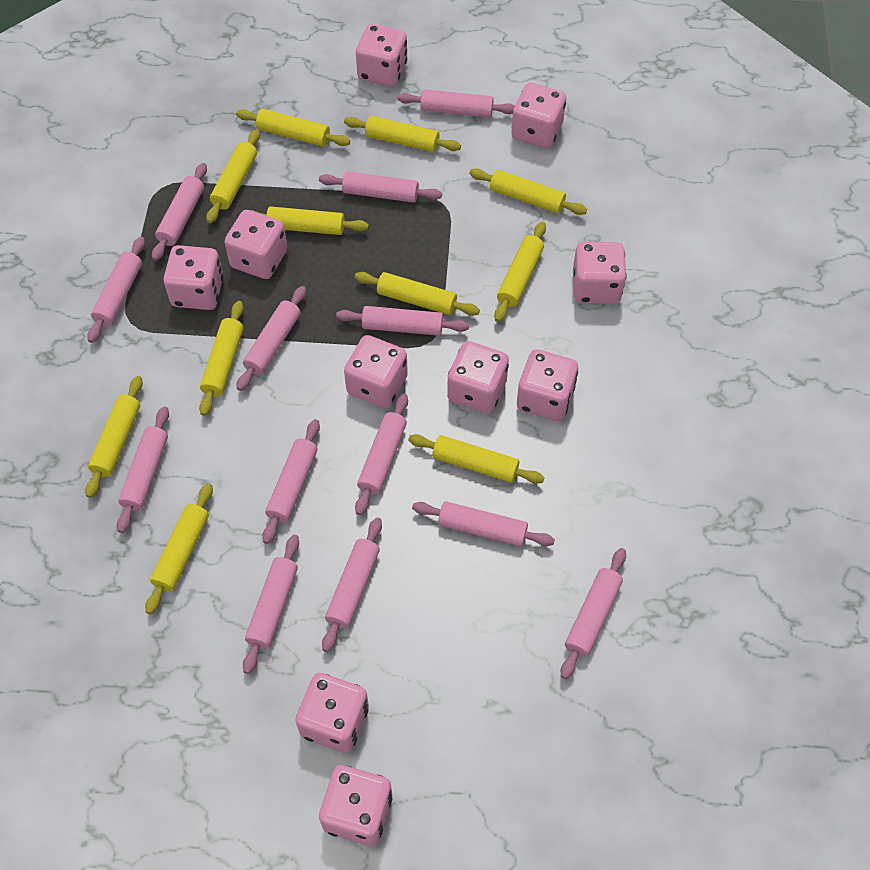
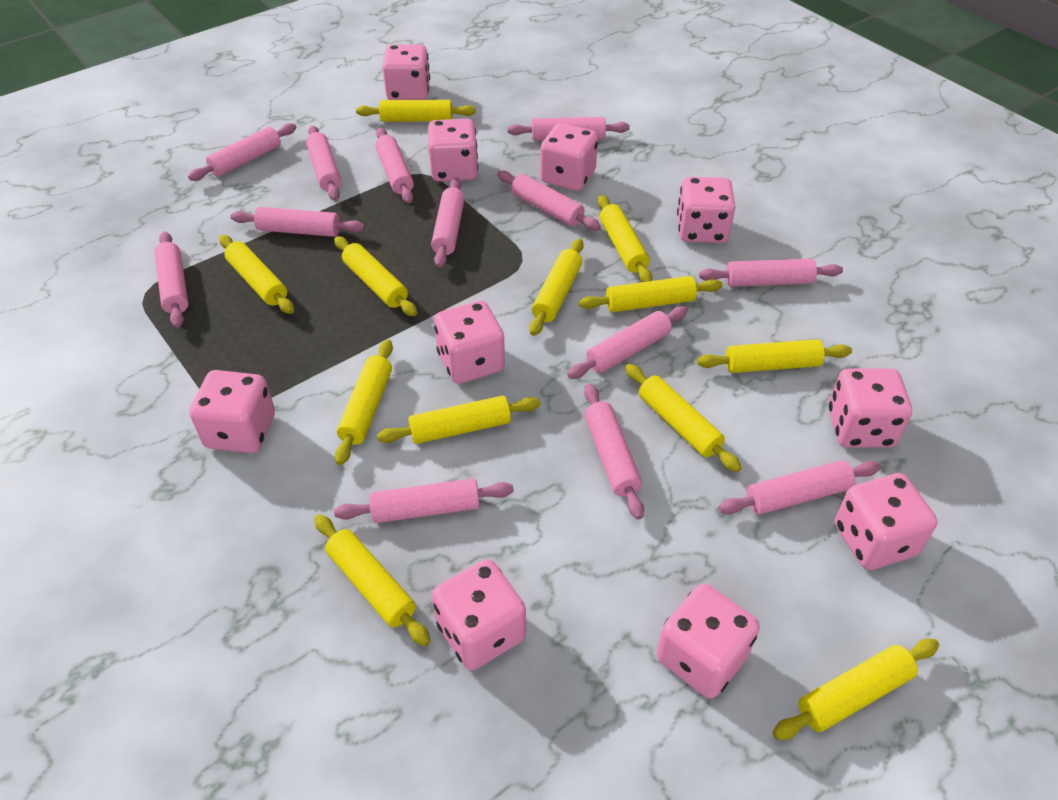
yellow rolling pin: 11 -> 12

